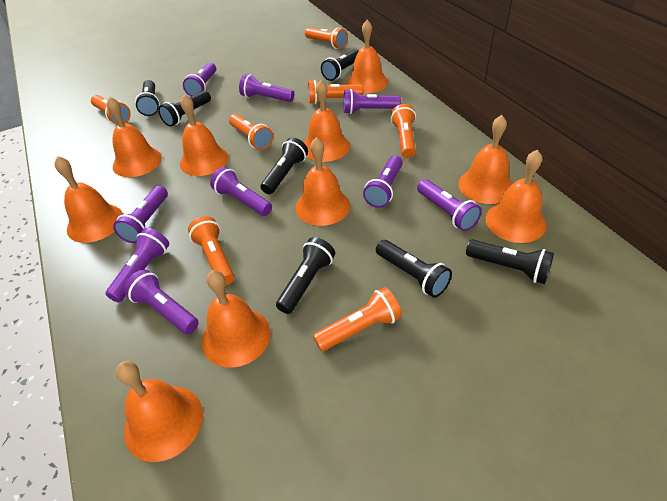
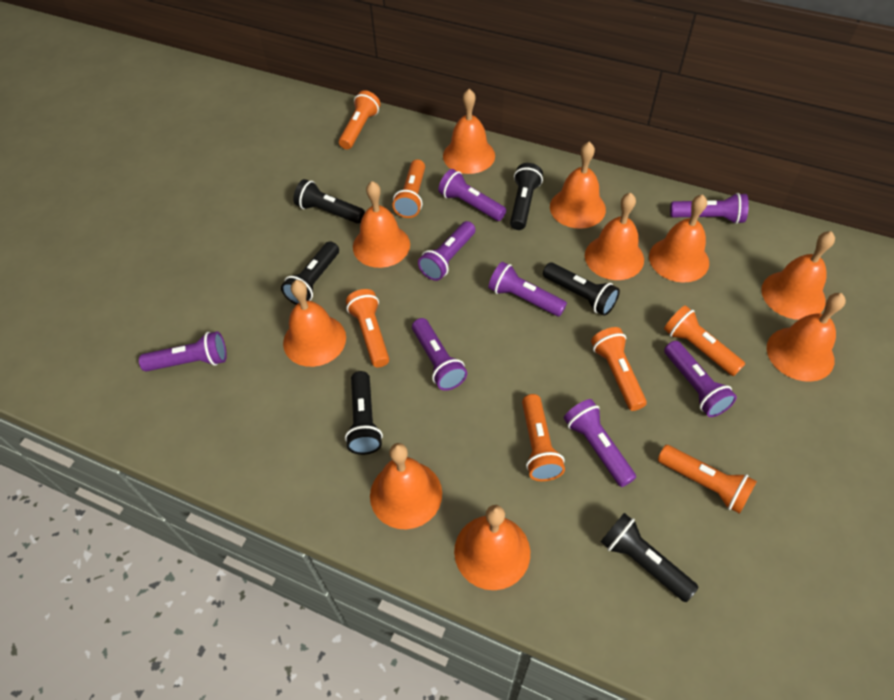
black flashlight: 7 -> 6
purple flashlight: 9 -> 8

